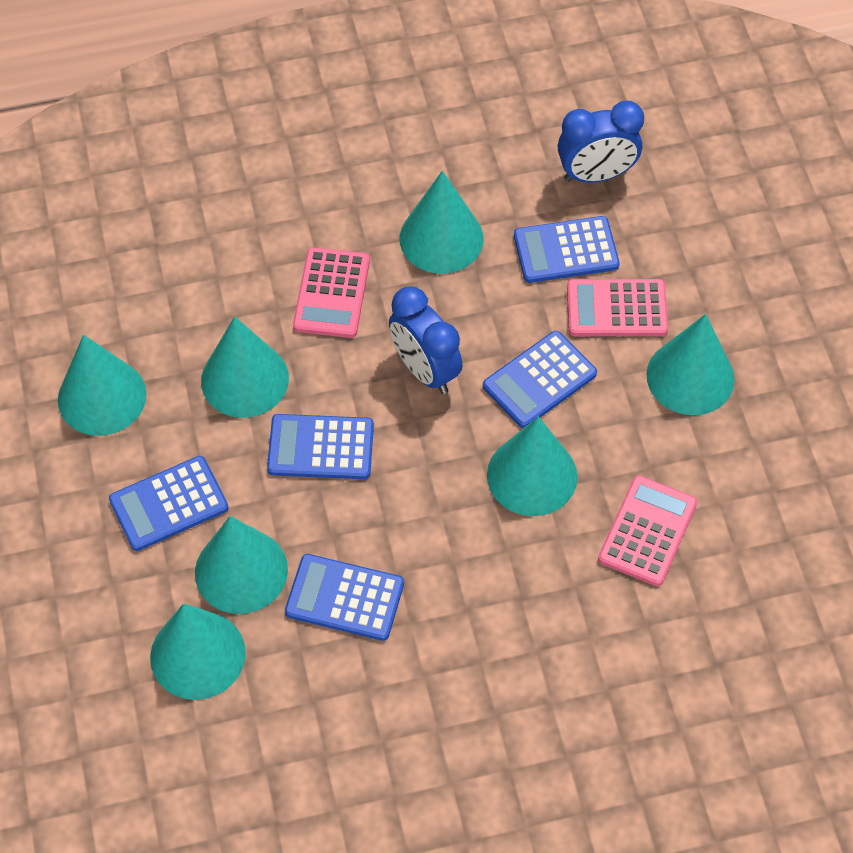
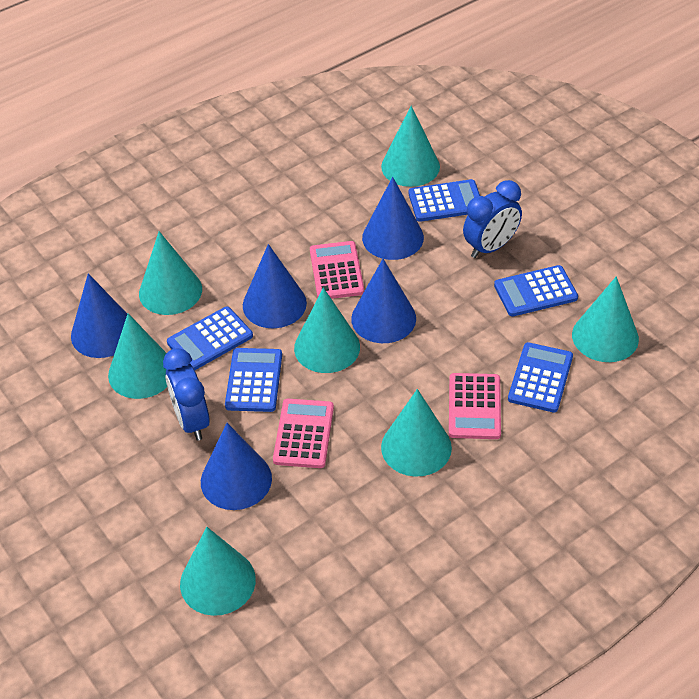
blue cone: 0 -> 5

